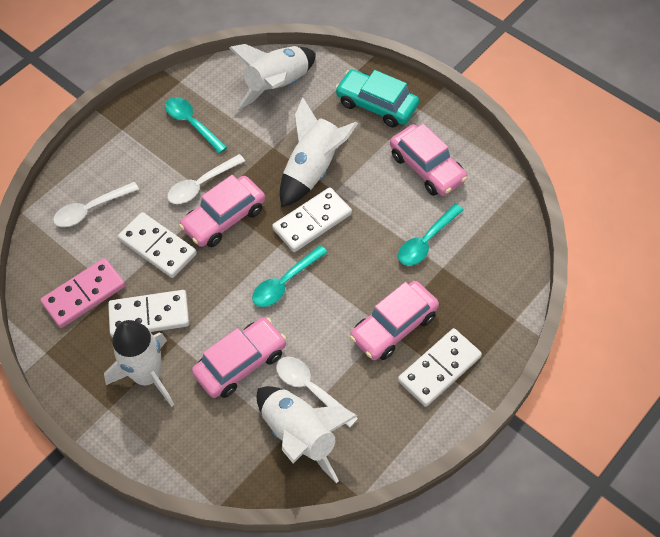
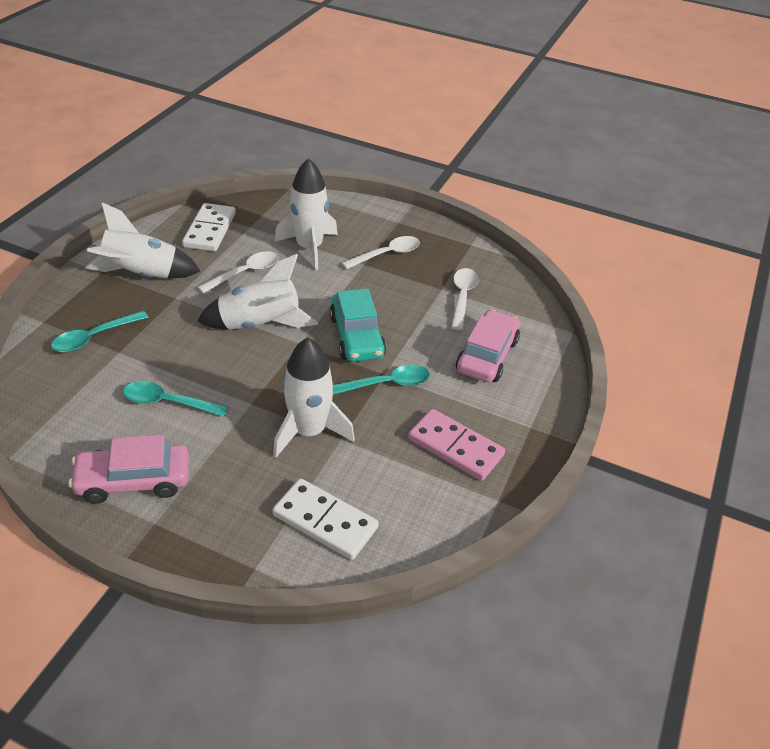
pink car: 4 -> 2
white domino: 4 -> 2

